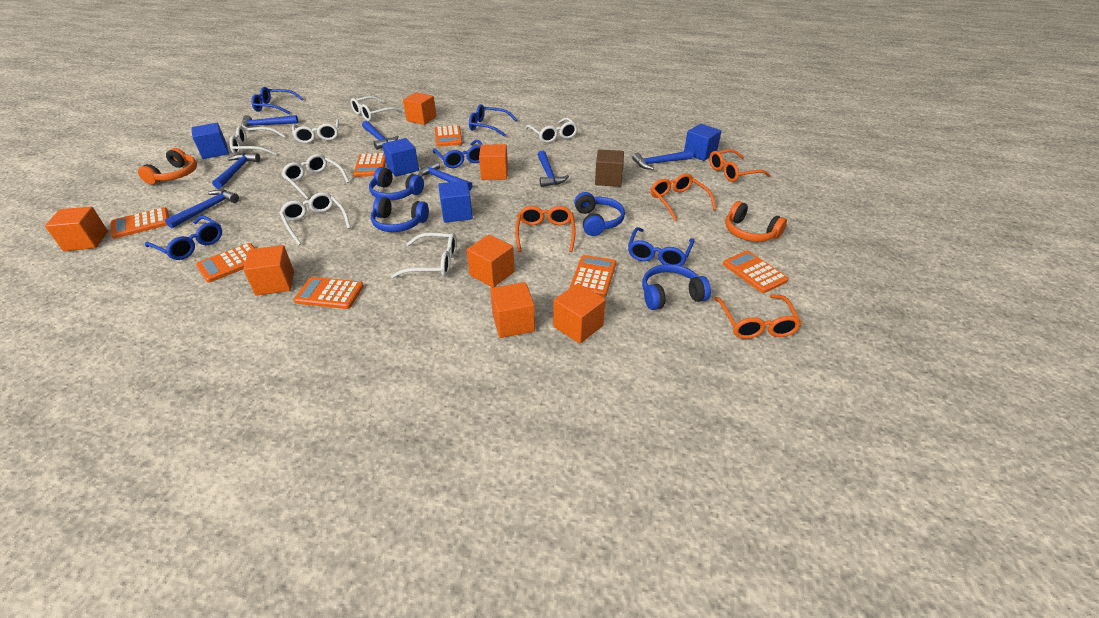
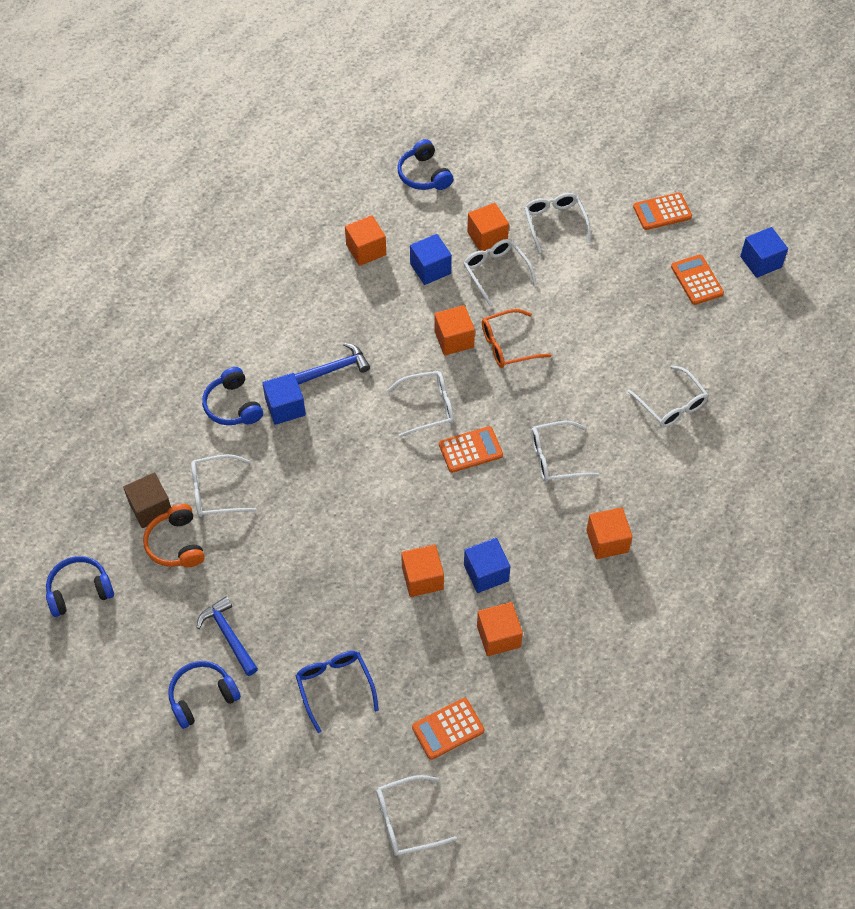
blue glasses: 5 -> 1
blue hammer: 7 -> 2
orange calculator: 7 -> 4
orange cube: 7 -> 6
orange glasses: 4 -> 1
orange headphones: 2 -> 1

